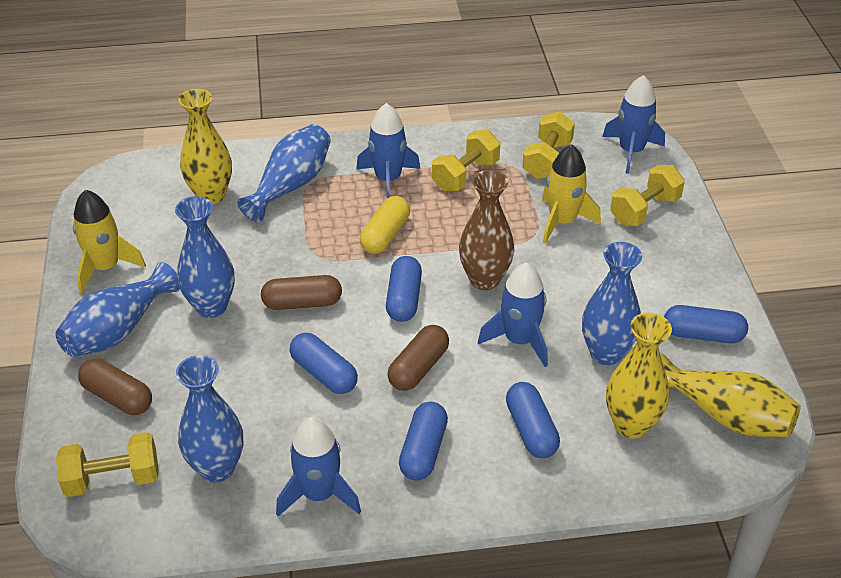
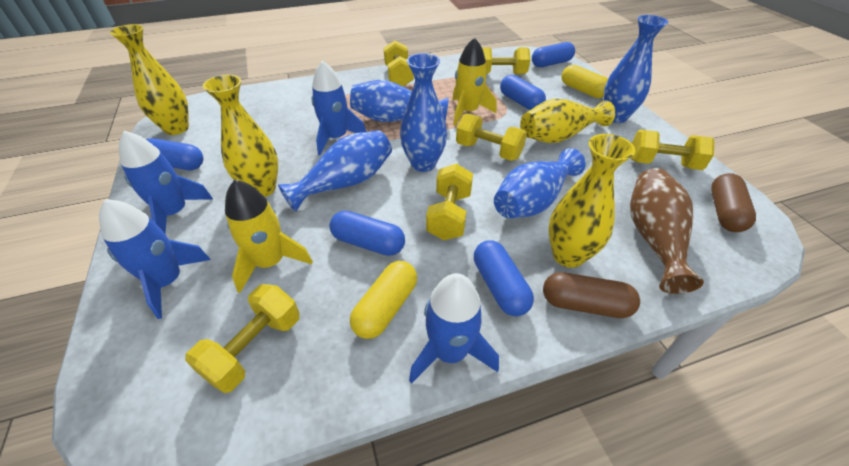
brown capsule: 3 -> 2
yellow capsule: 1 -> 2
yellow dumbbell: 4 -> 6
yellow vase: 3 -> 4

